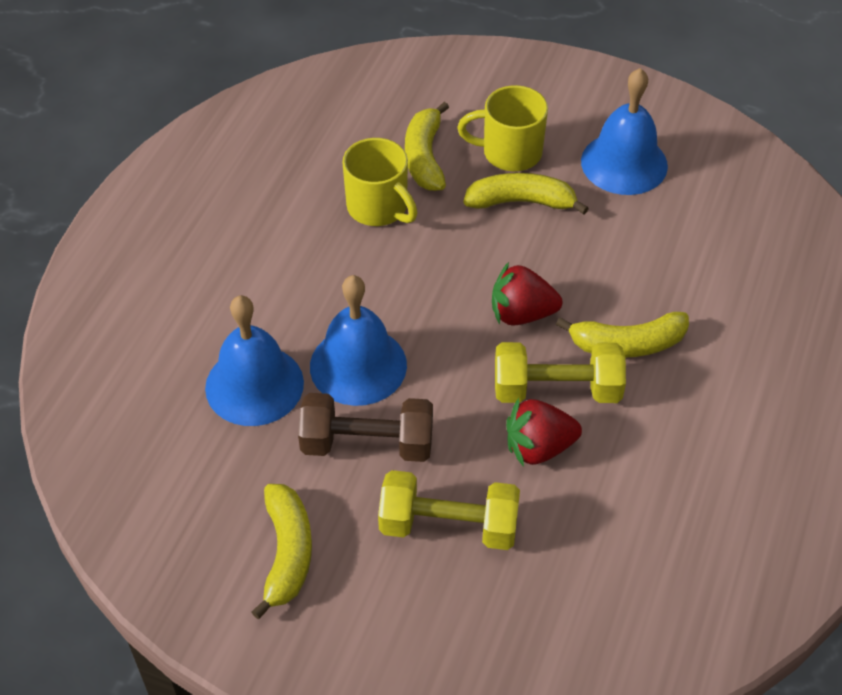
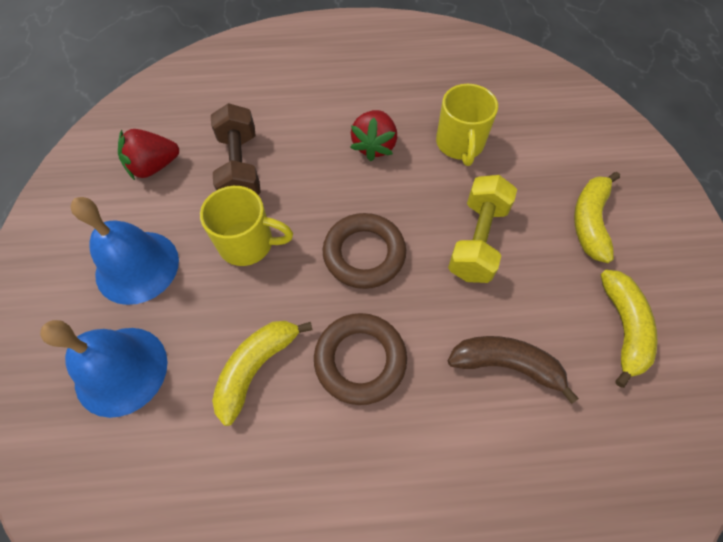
blue bell: 3 -> 2
brown banana: 0 -> 1
brown ring: 0 -> 2
yellow banana: 4 -> 3
yellow dumbbell: 2 -> 1

